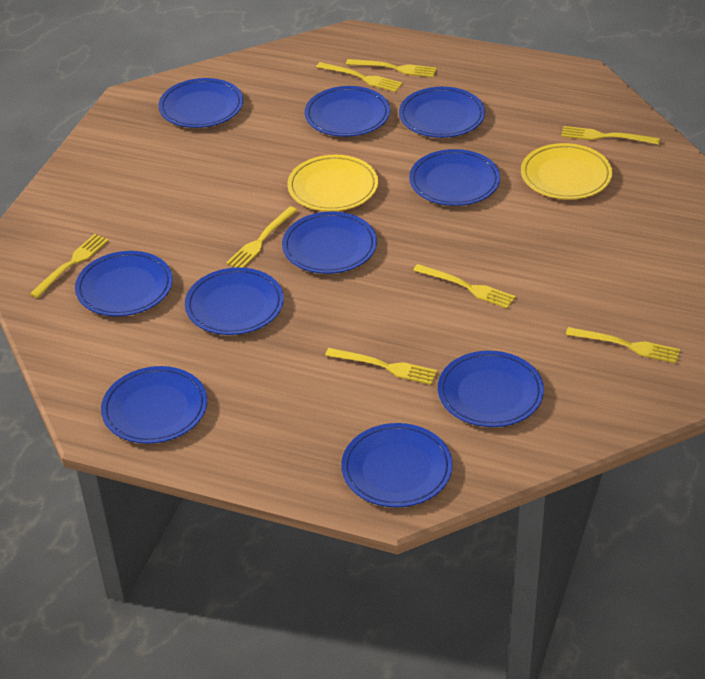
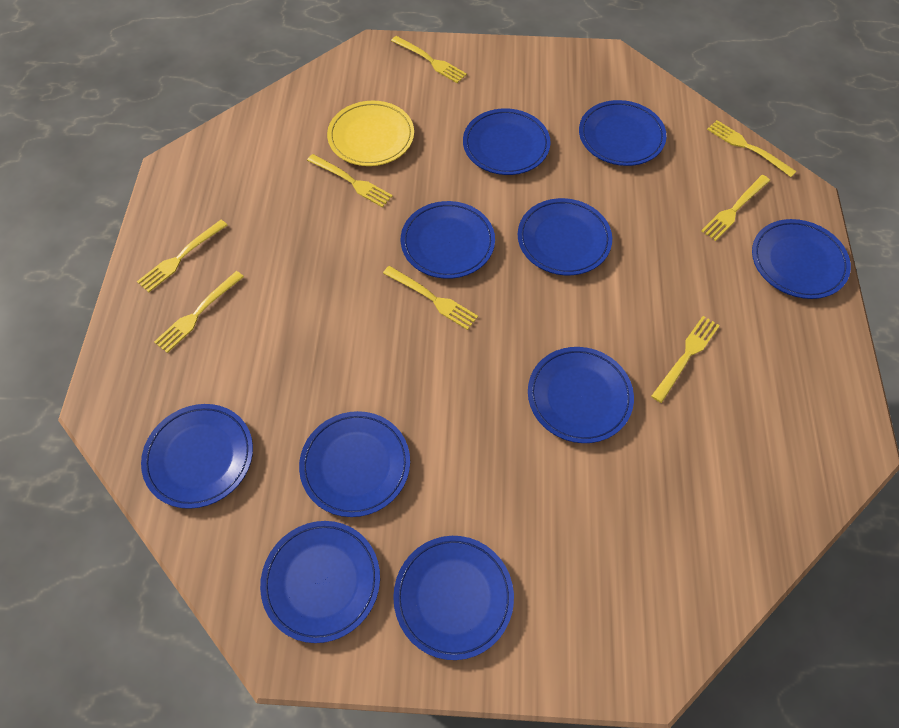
yellow plate: 2 -> 1

